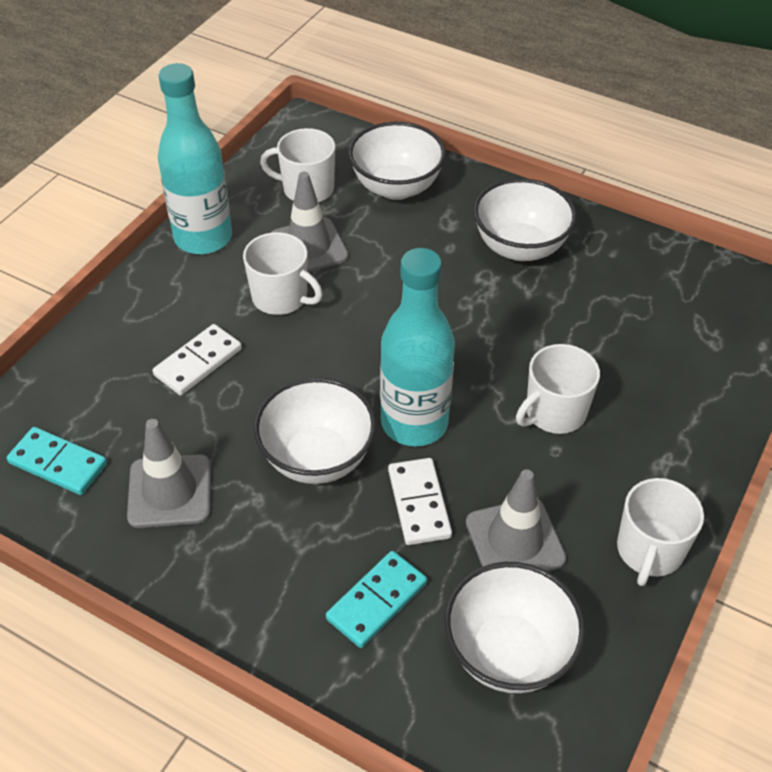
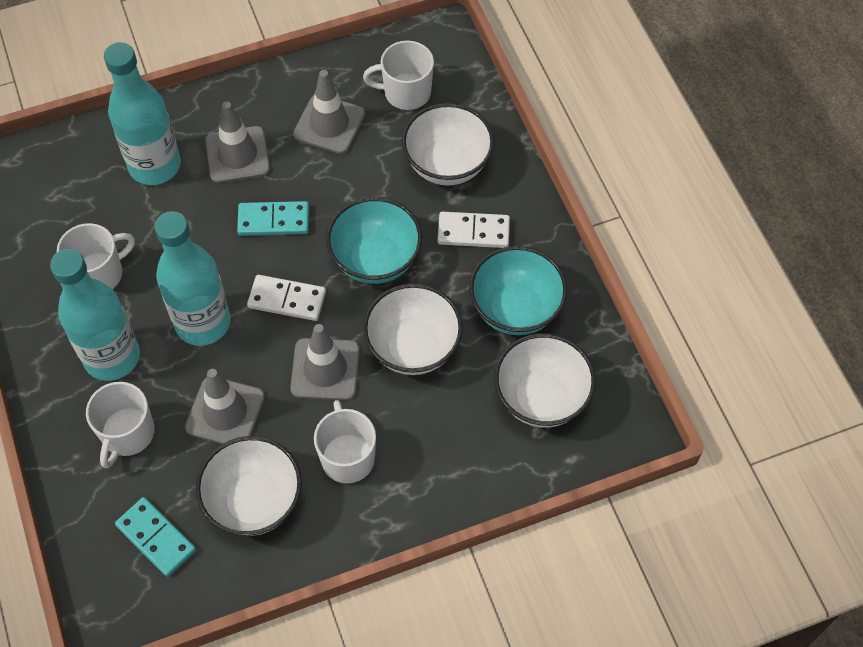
grey traffic cone: 3 -> 4
turquoise bottle: 2 -> 3
turquoise bowl: 0 -> 2

